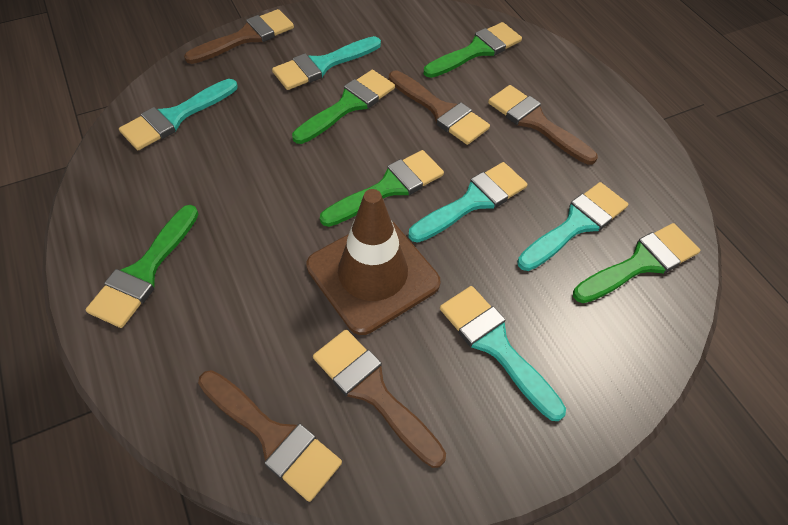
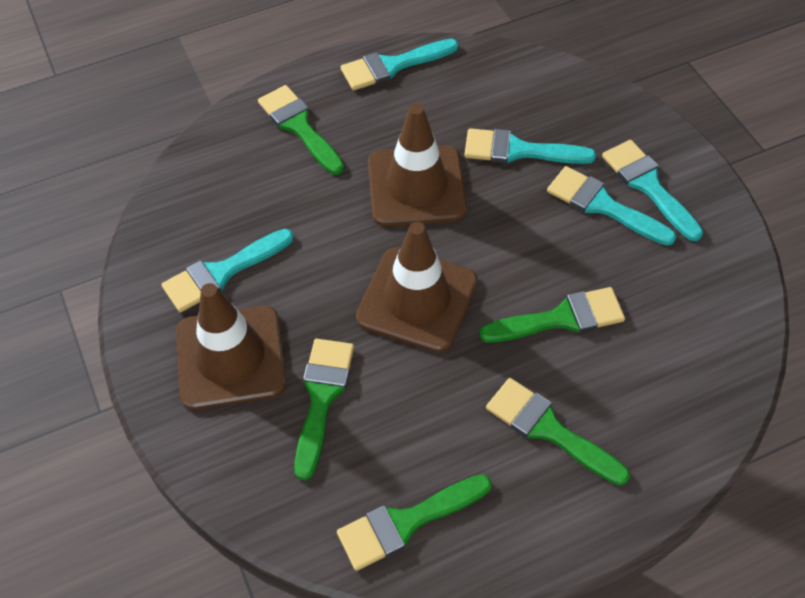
brown brush: 5 -> 0
brown traffic cone: 1 -> 3

